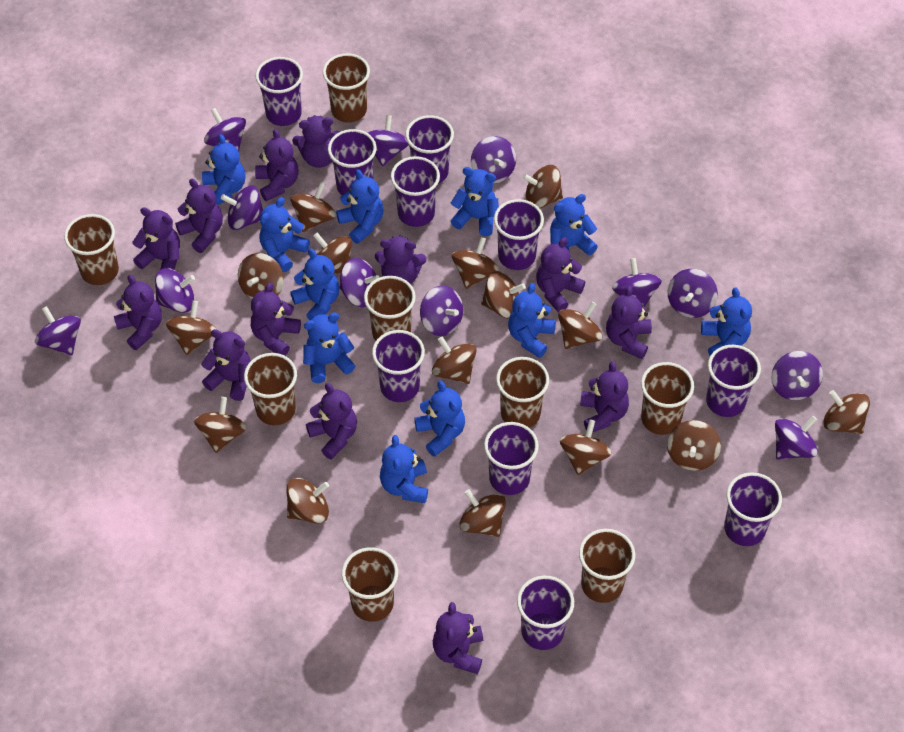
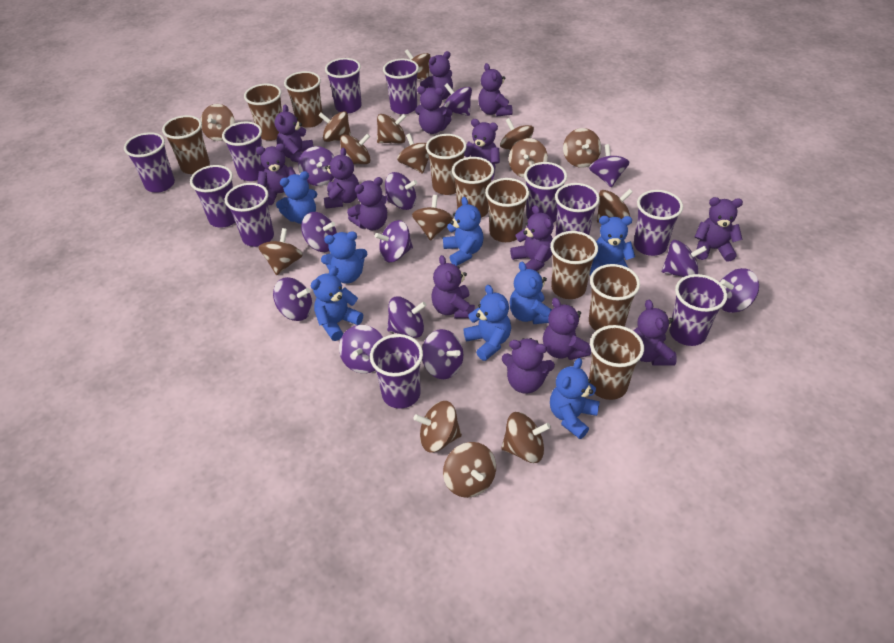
blue teddy bear: 11 -> 8
brown cup: 8 -> 9
purple cup: 10 -> 11
purple teddy bear: 13 -> 14

